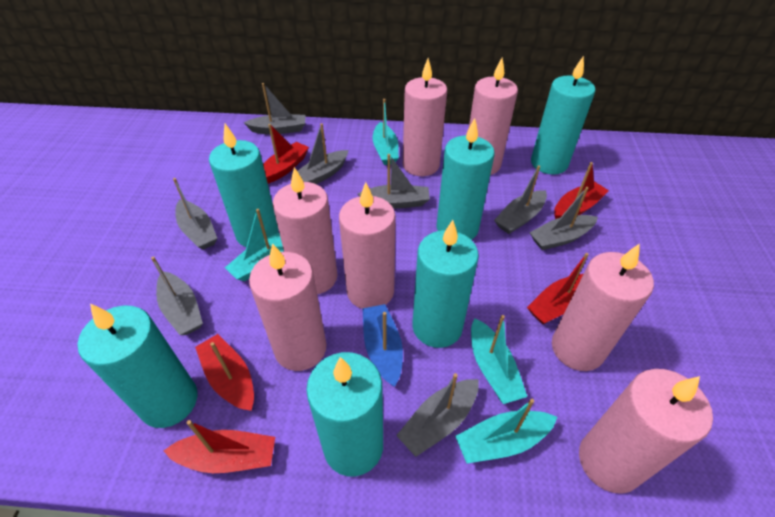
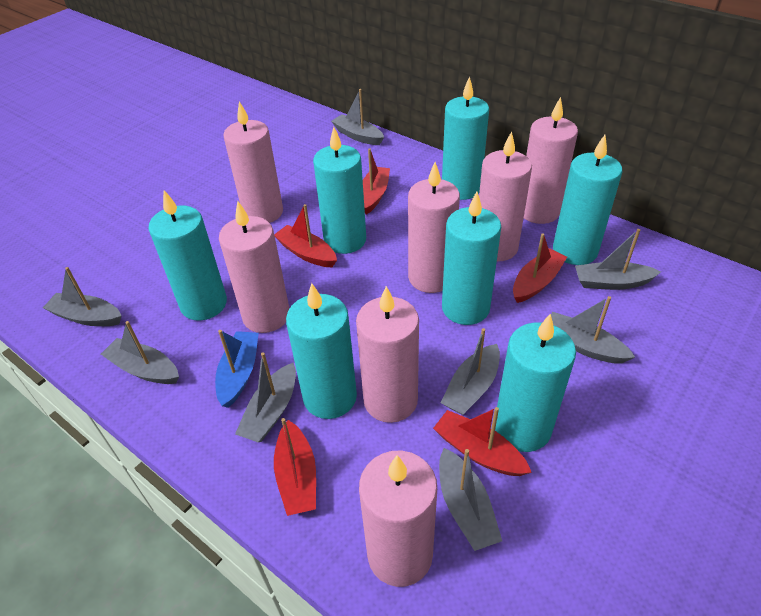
turquoise boat: 4 -> 0
turquoise candle: 6 -> 7

